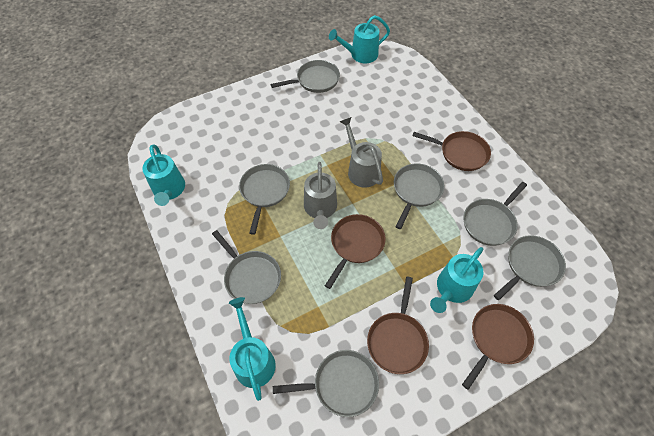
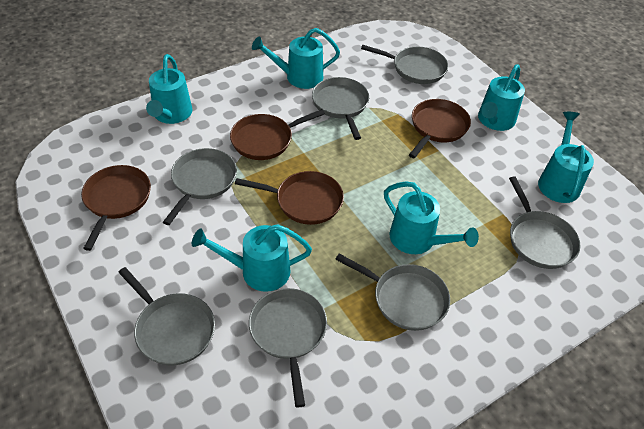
grey watering can: 2 -> 0
turquoise watering can: 4 -> 6

